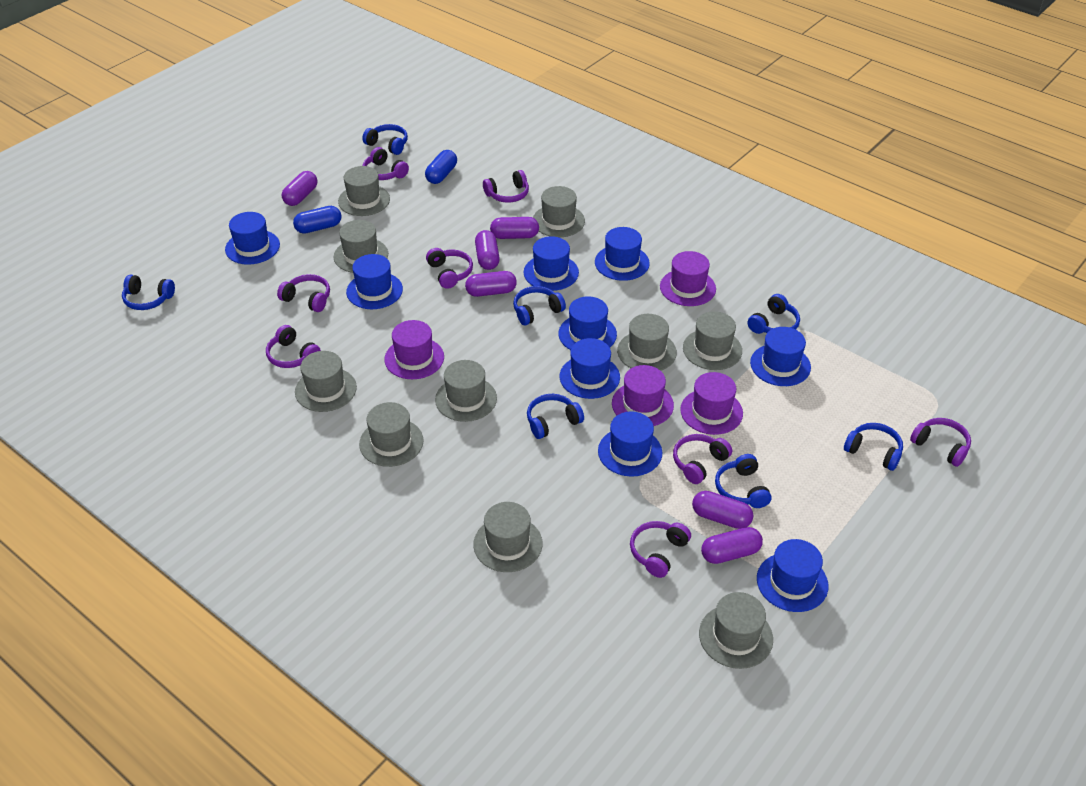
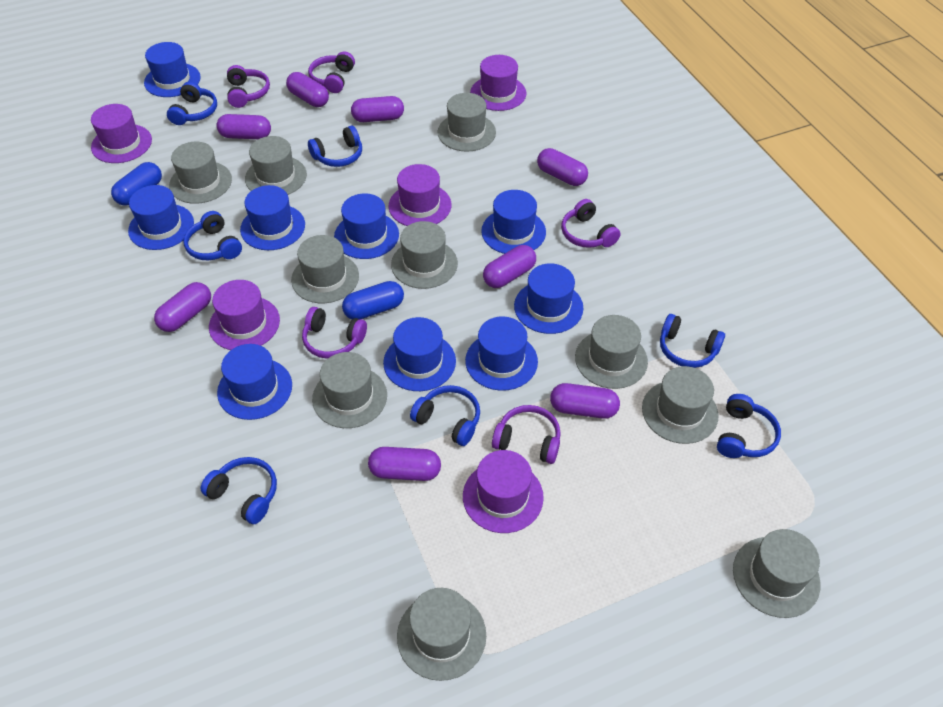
purple capsule: 6 -> 8
purple hat: 4 -> 5
purple headphones: 8 -> 5

